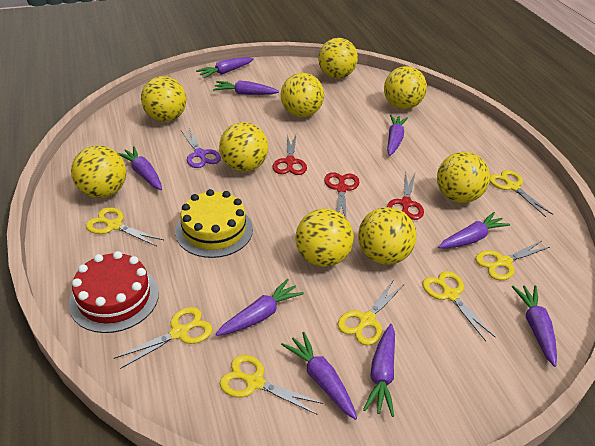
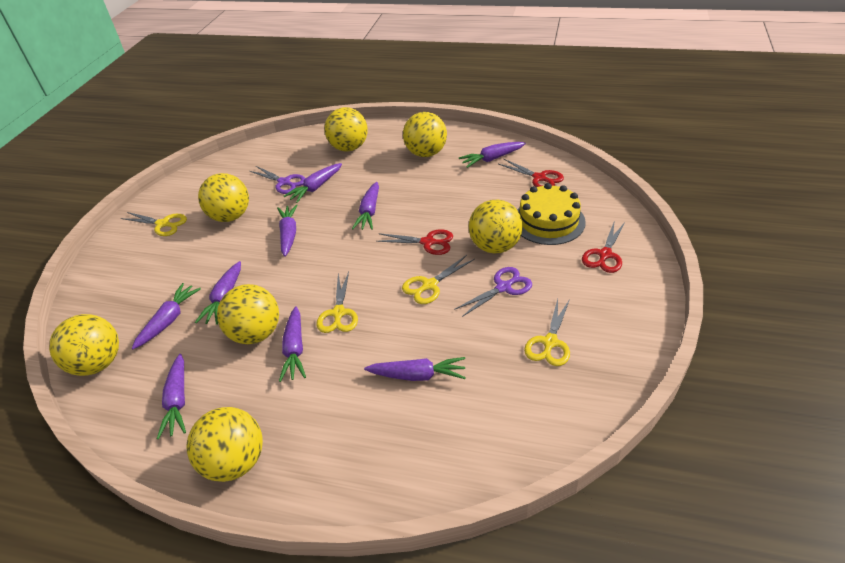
purple scissors: 1 -> 2
red cake: 1 -> 0
yellow ball: 9 -> 7
yellow scissors: 7 -> 4

